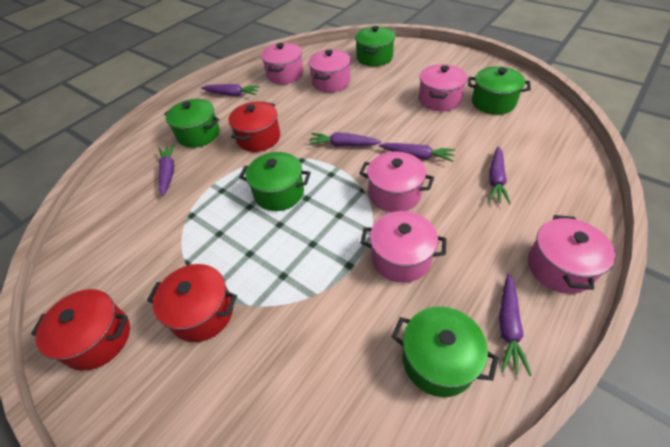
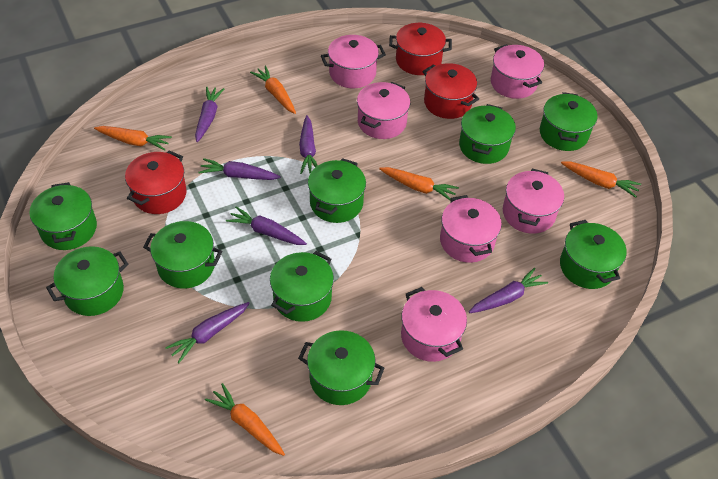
green pot: 5 -> 9
orange carrot: 0 -> 5

